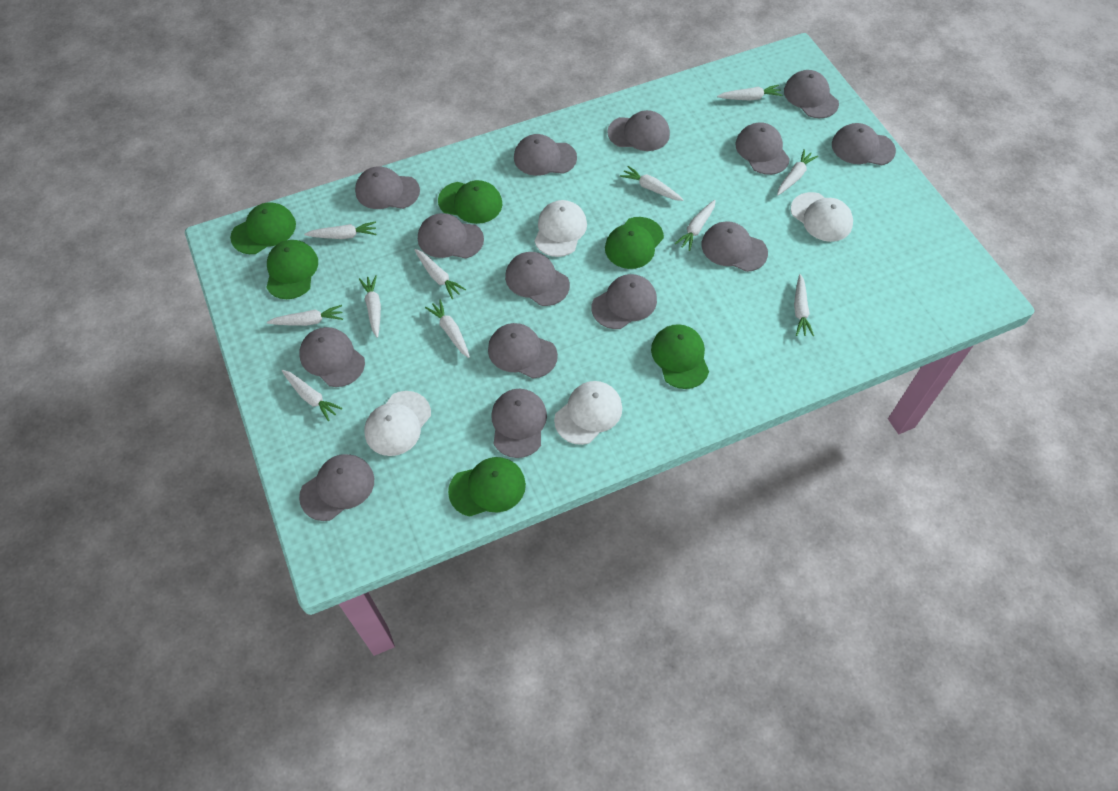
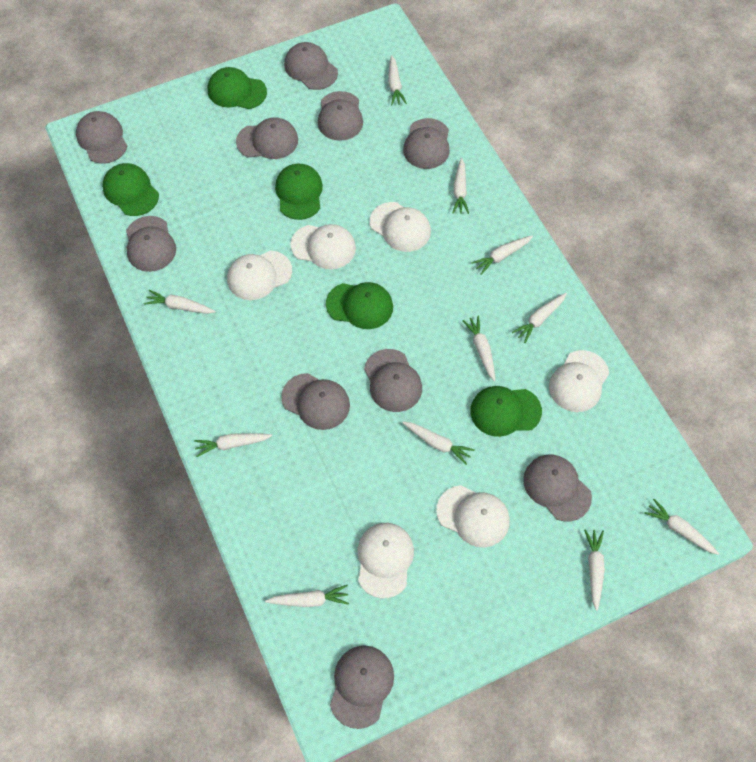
green cap: 6 -> 5
grey cap: 14 -> 10
white cap: 4 -> 6

